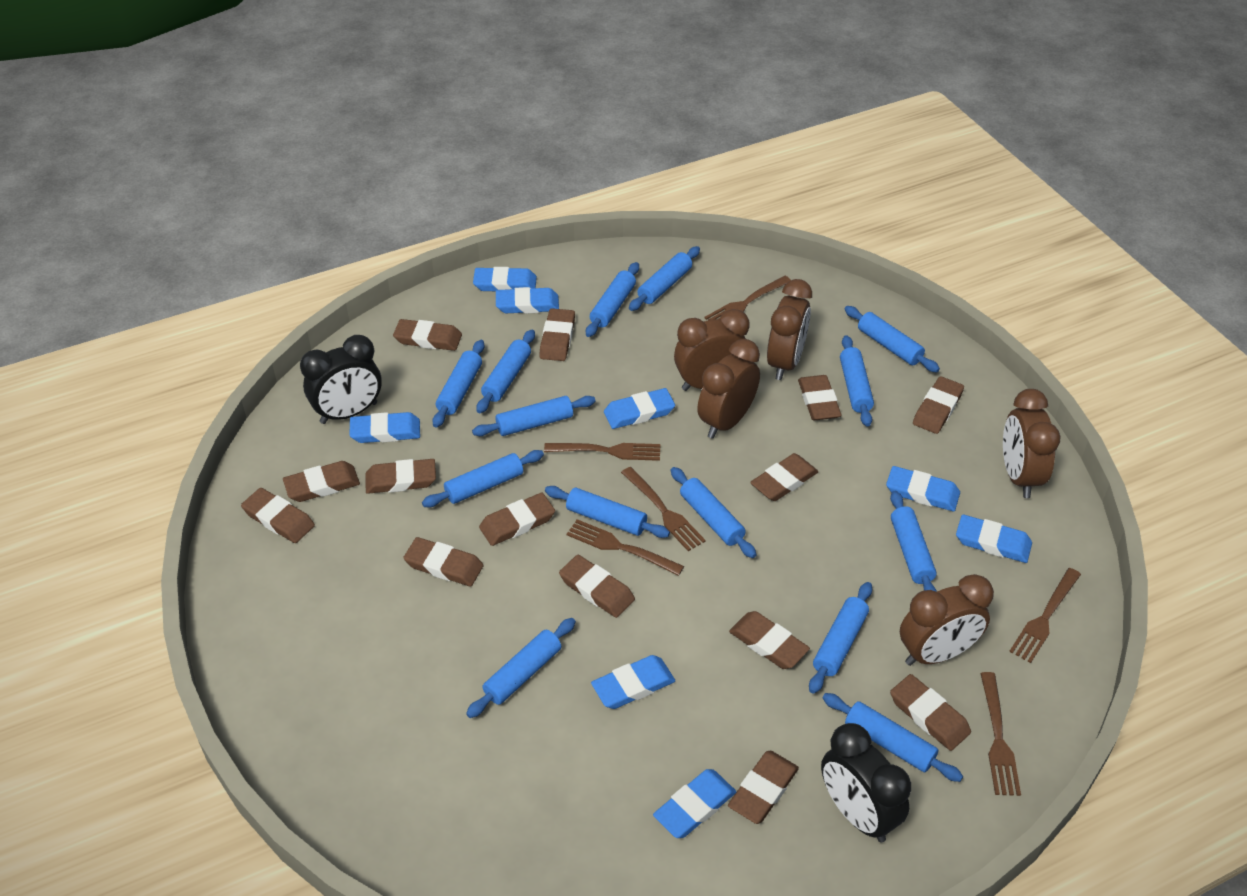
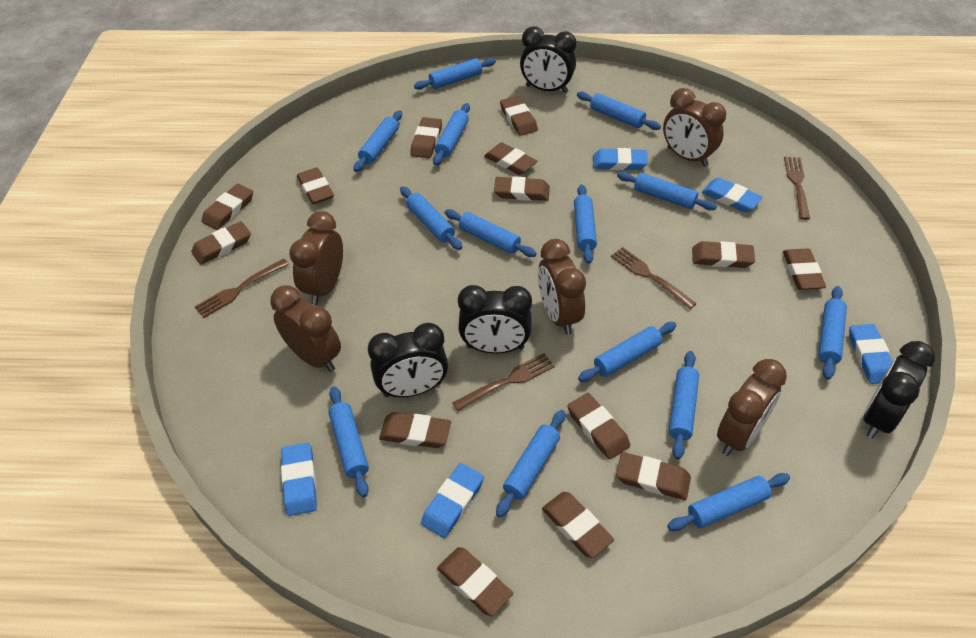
black clock: 2 -> 4
blue eraser: 8 -> 5
brown fork: 6 -> 4

